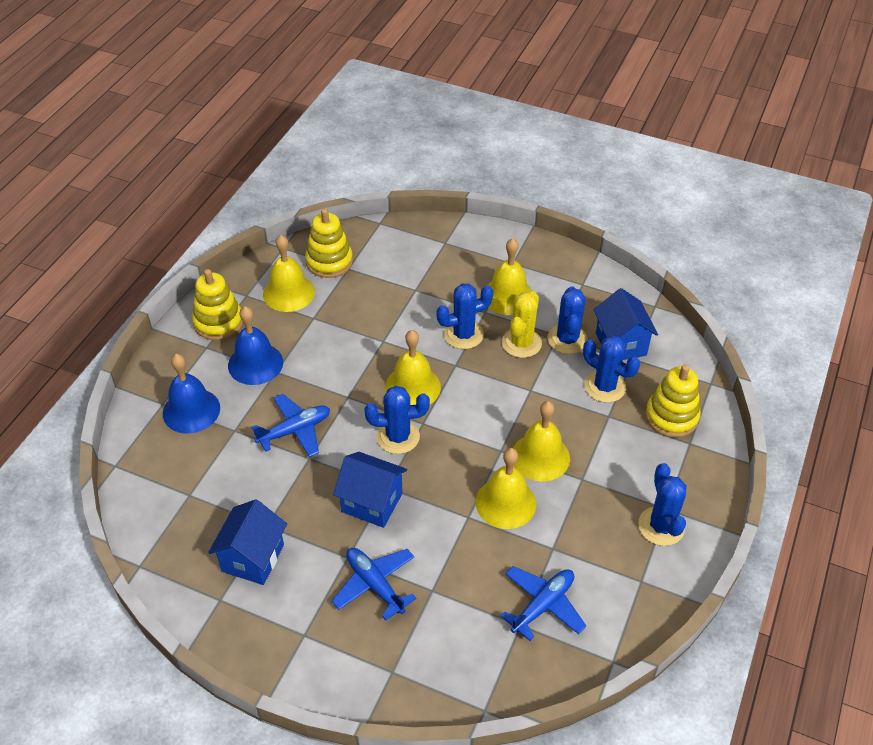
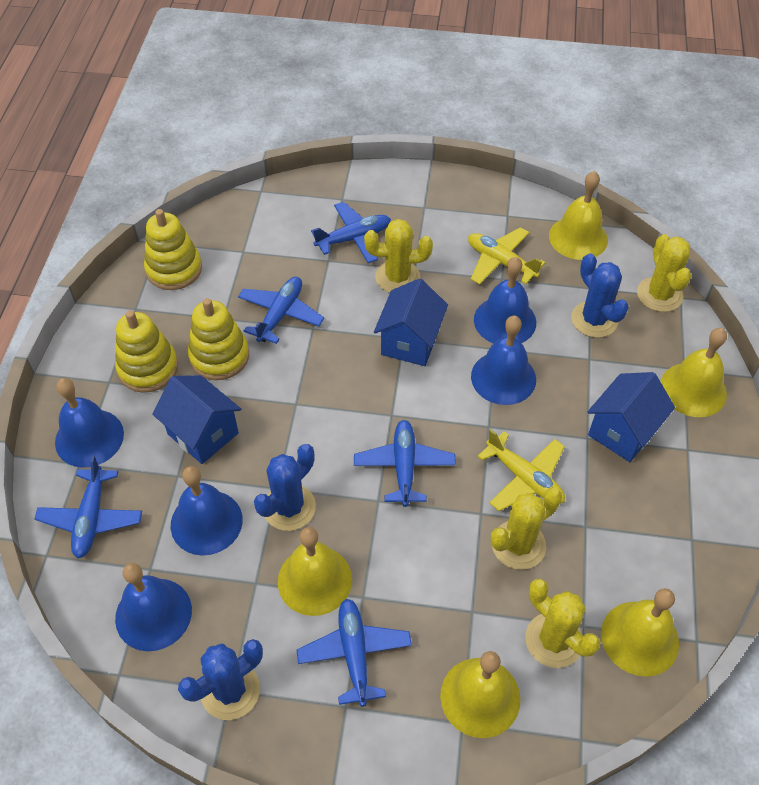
blue bell: 2 -> 5
blue cactus: 5 -> 3
blue plane: 3 -> 5
yellow cactus: 1 -> 4
yellow plane: 0 -> 2

